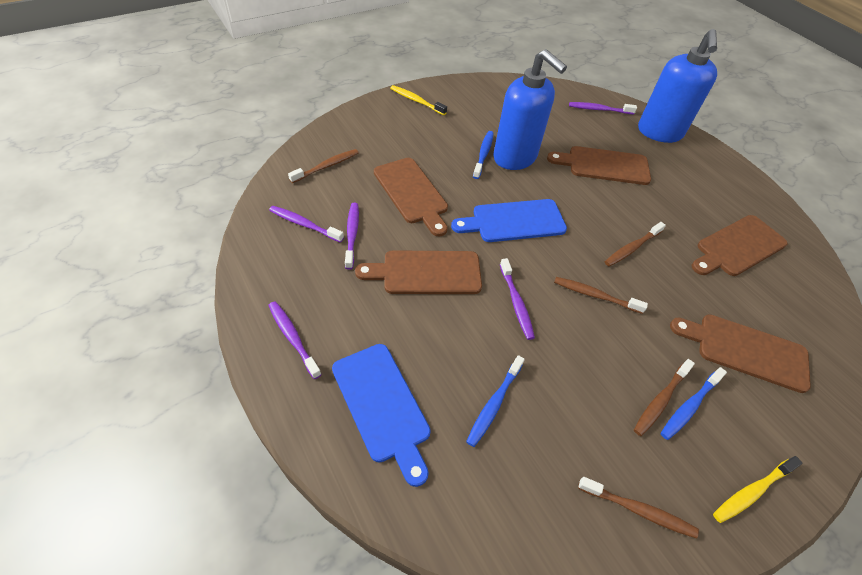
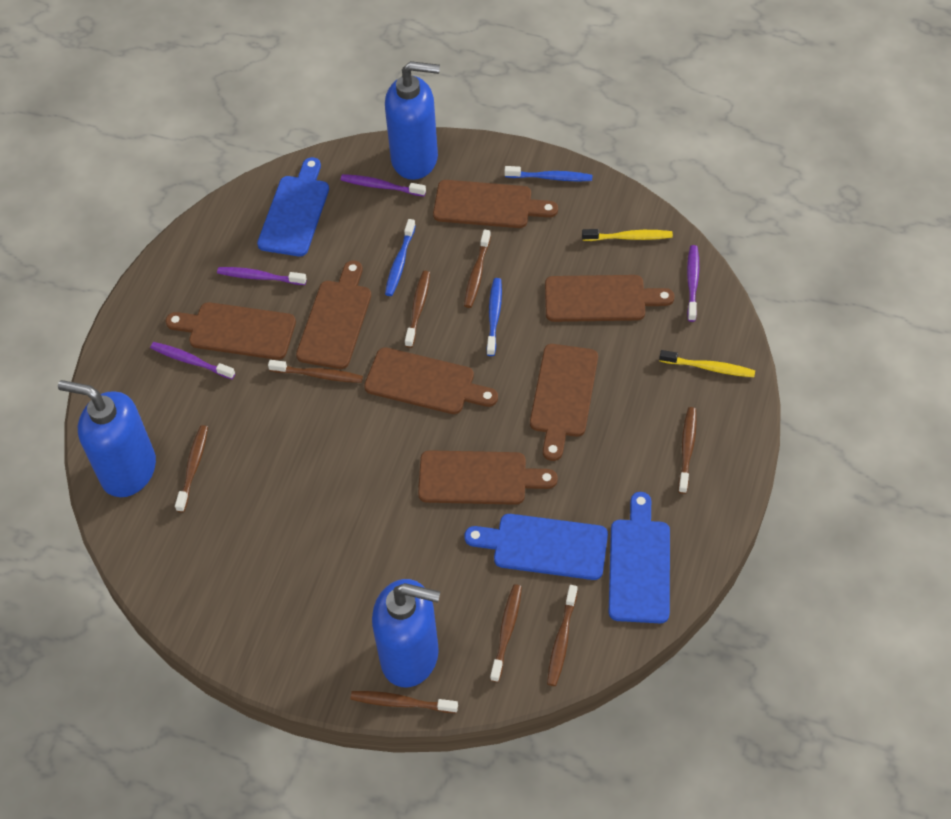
blue cutting board: 2 -> 3
blue soap dispenser: 2 -> 3
brown cutting board: 5 -> 7
brown toothbrush: 5 -> 8
purple toothbrush: 5 -> 4

